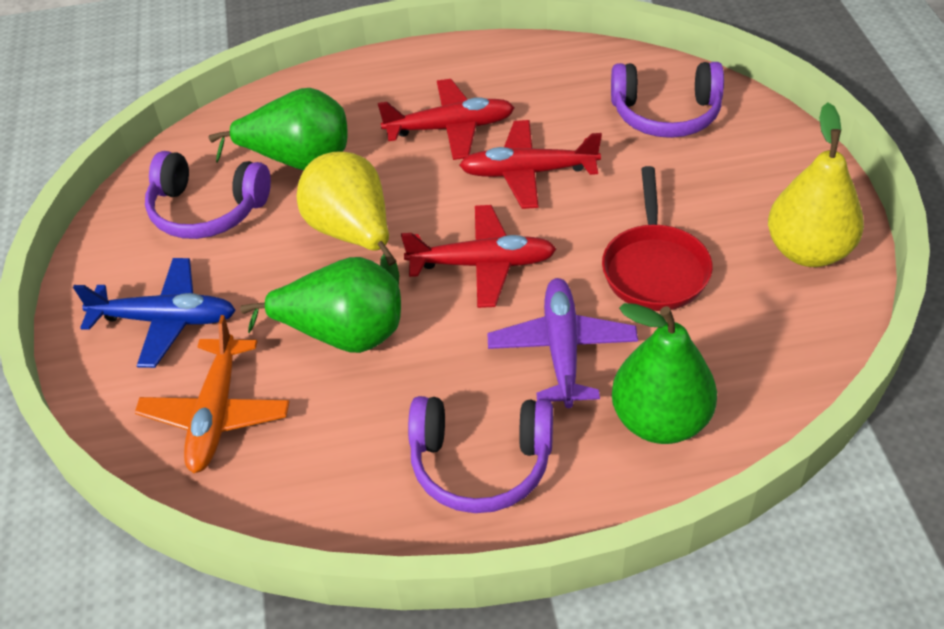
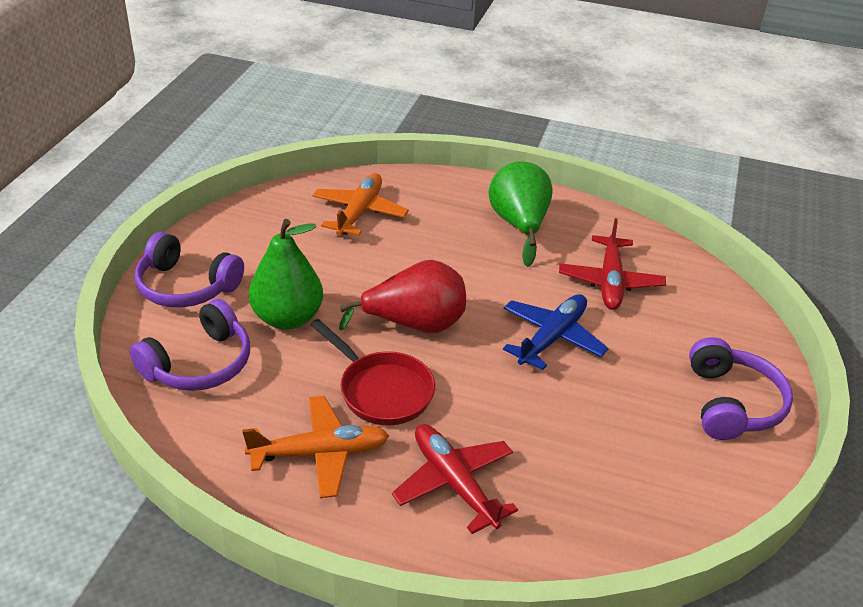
green pear: 3 -> 2
orange plane: 1 -> 2
purple plane: 1 -> 0
red pear: 0 -> 1
red plane: 3 -> 2
yellow pear: 2 -> 0

